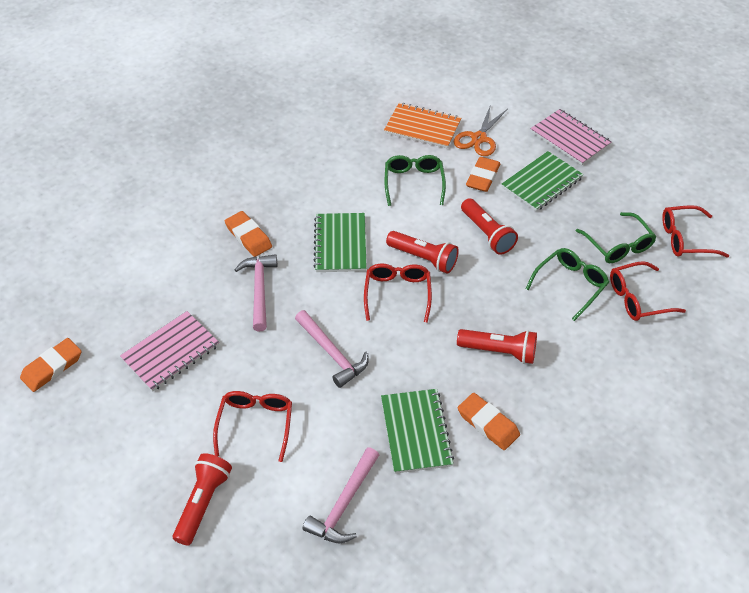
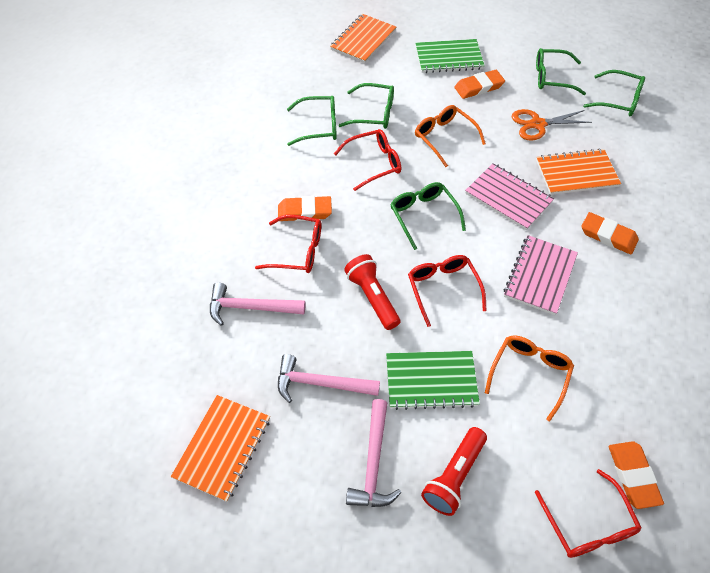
green glasses: 3 -> 5
green notebook: 3 -> 2
orange glasses: 0 -> 2
orange notebook: 1 -> 3
red flashlight: 4 -> 2

